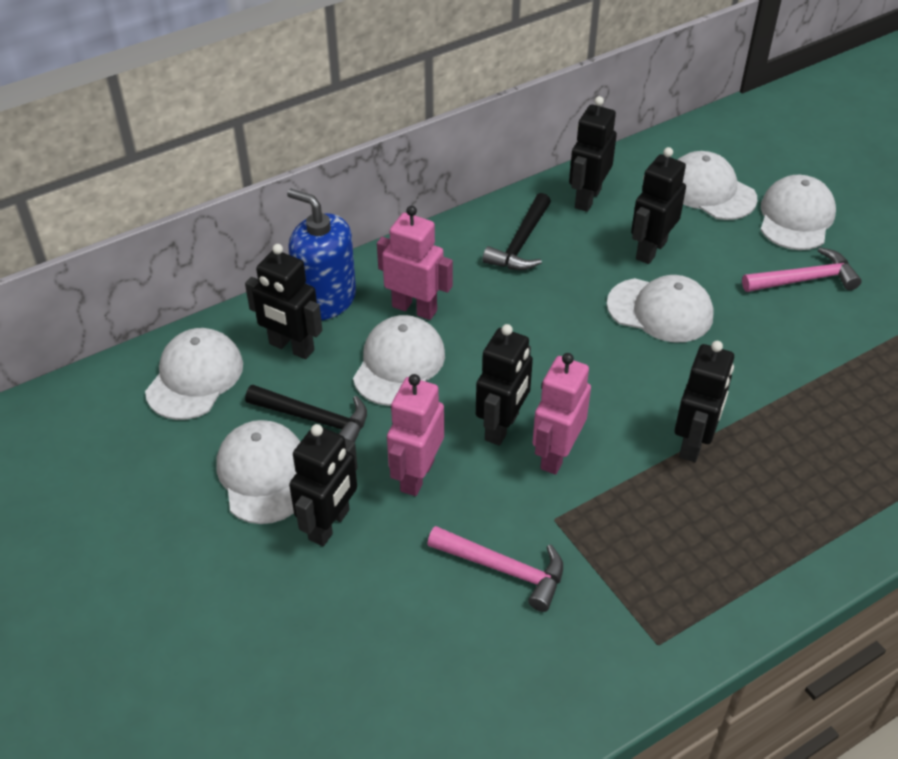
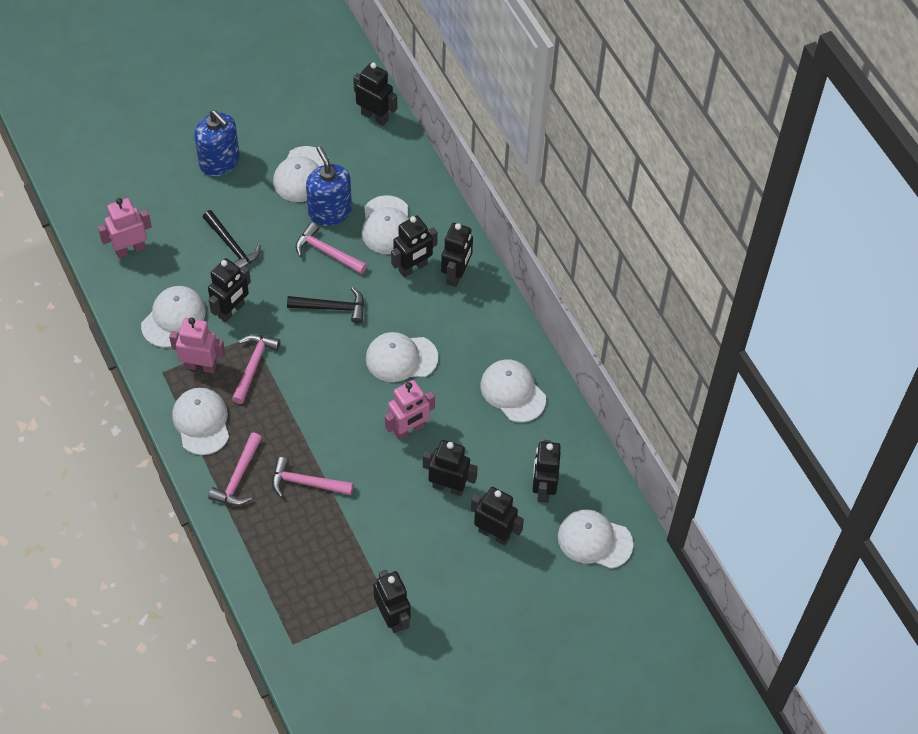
black robot: 6 -> 8
blue soap dispenser: 1 -> 2
pink hammer: 2 -> 4
white cap: 6 -> 7

